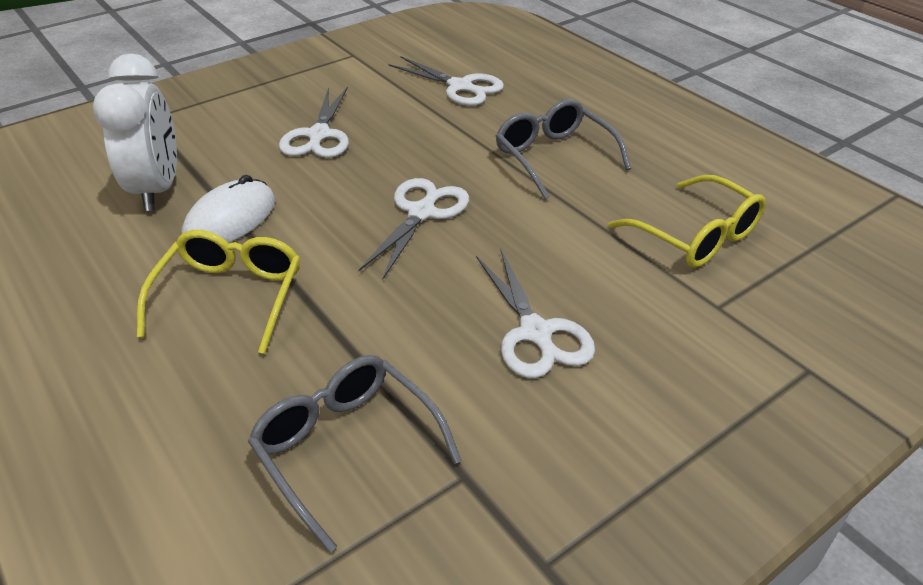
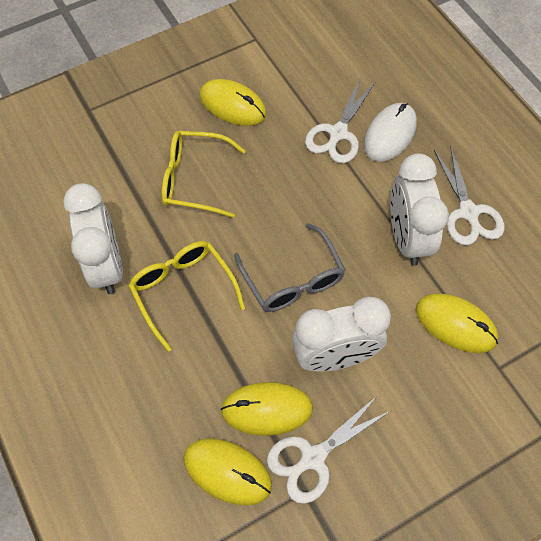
grey glasses: 2 -> 1
white clock: 1 -> 3
white scissors: 4 -> 3
yellow mouse: 0 -> 4

